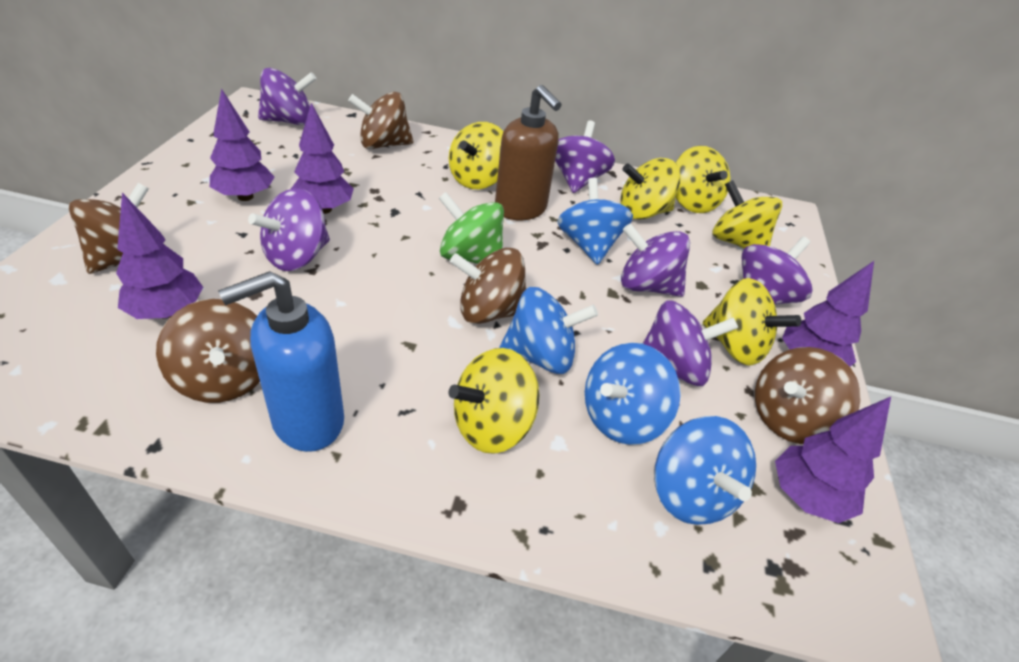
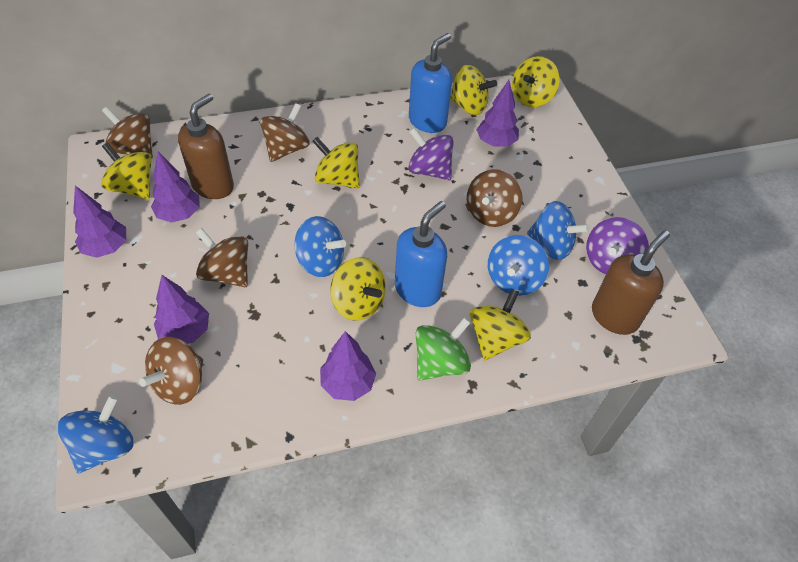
blue soap dispenser: 1 -> 2
brown soap dispenser: 1 -> 2
purple spinning top: 6 -> 2

